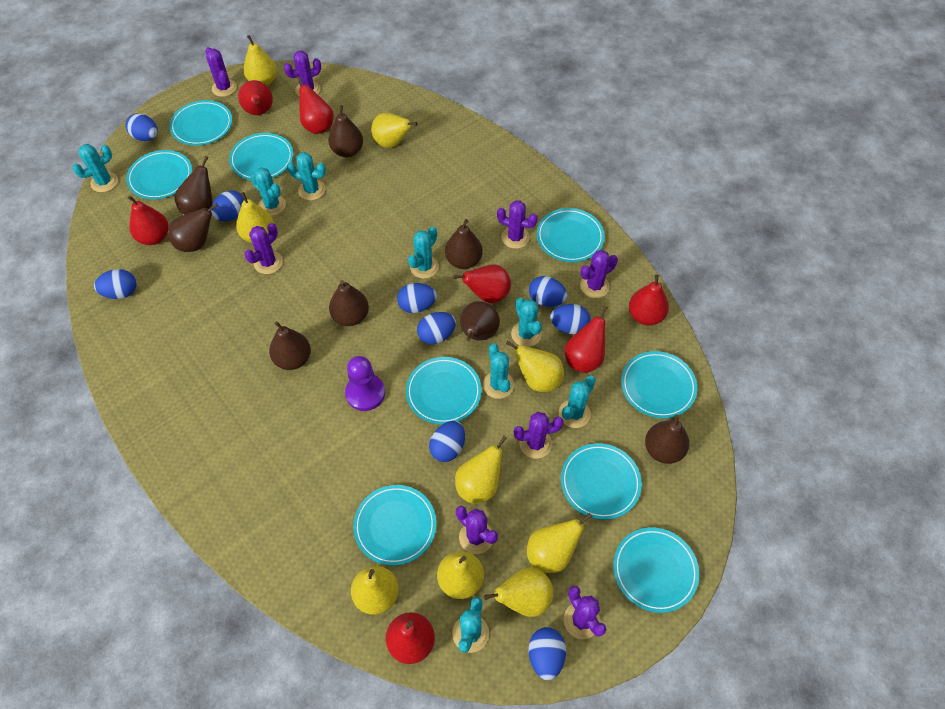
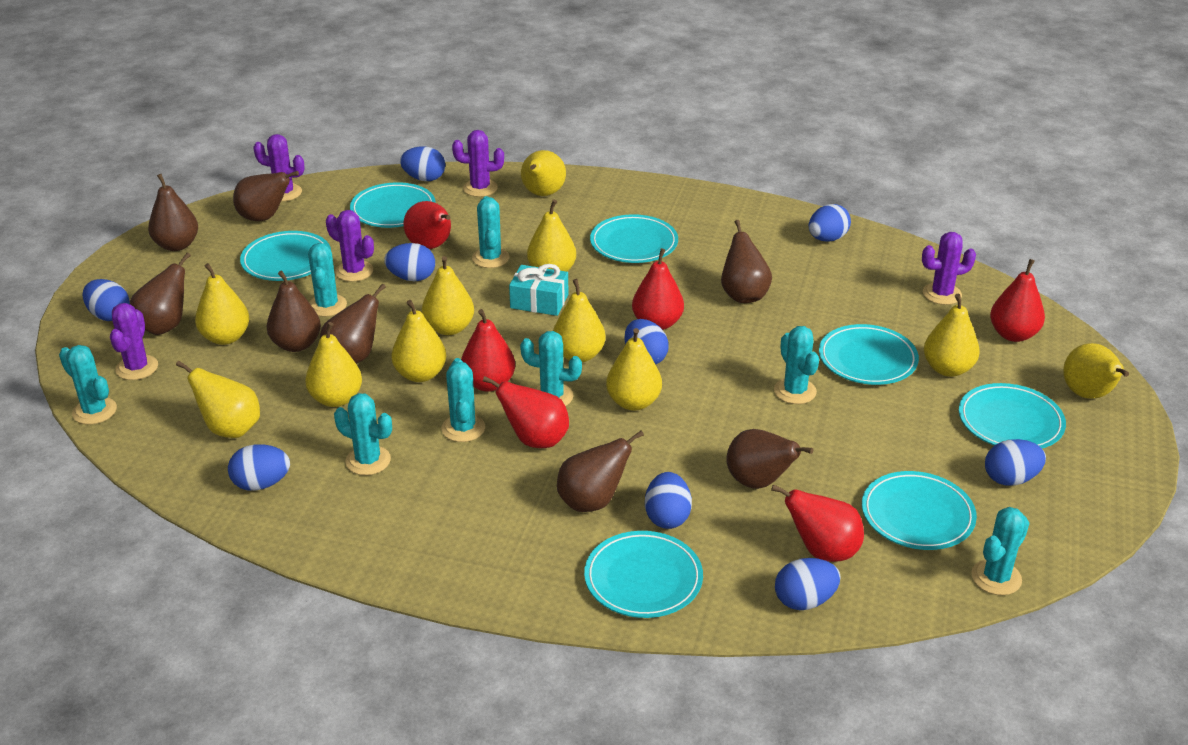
purple cactus: 8 -> 5
purple pawn: 1 -> 0
red pear: 7 -> 6
turquoise gift: 0 -> 1
turquoise plate: 9 -> 7
yellow pear: 9 -> 11

